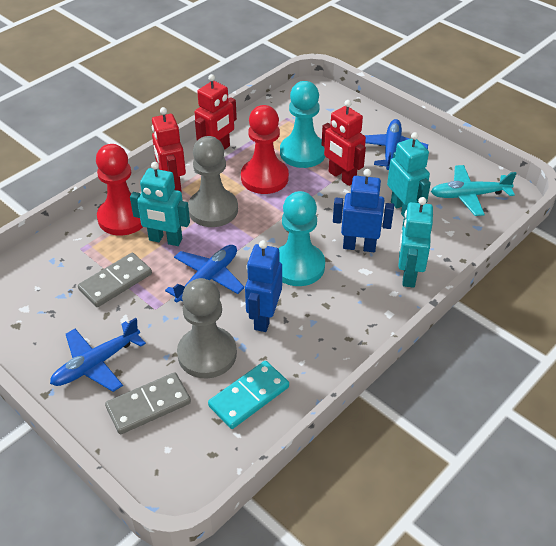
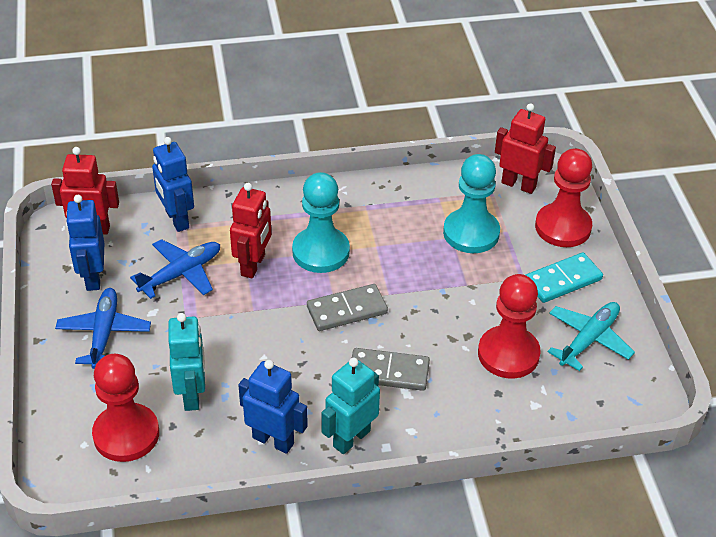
blue plane: 3 -> 2
blue robot: 2 -> 3
grey pawn: 2 -> 0
red pawn: 2 -> 3
turquoise robot: 3 -> 2

